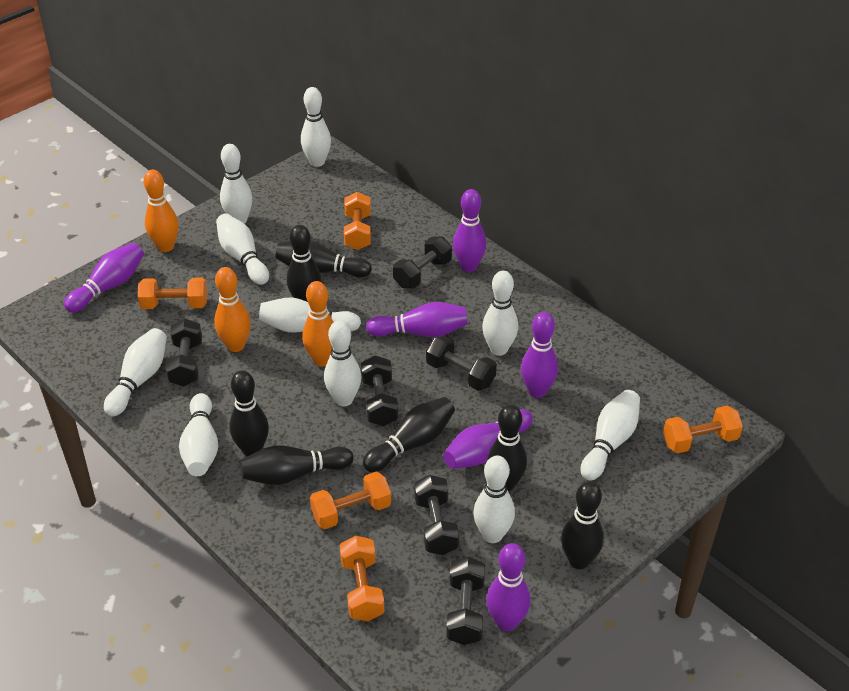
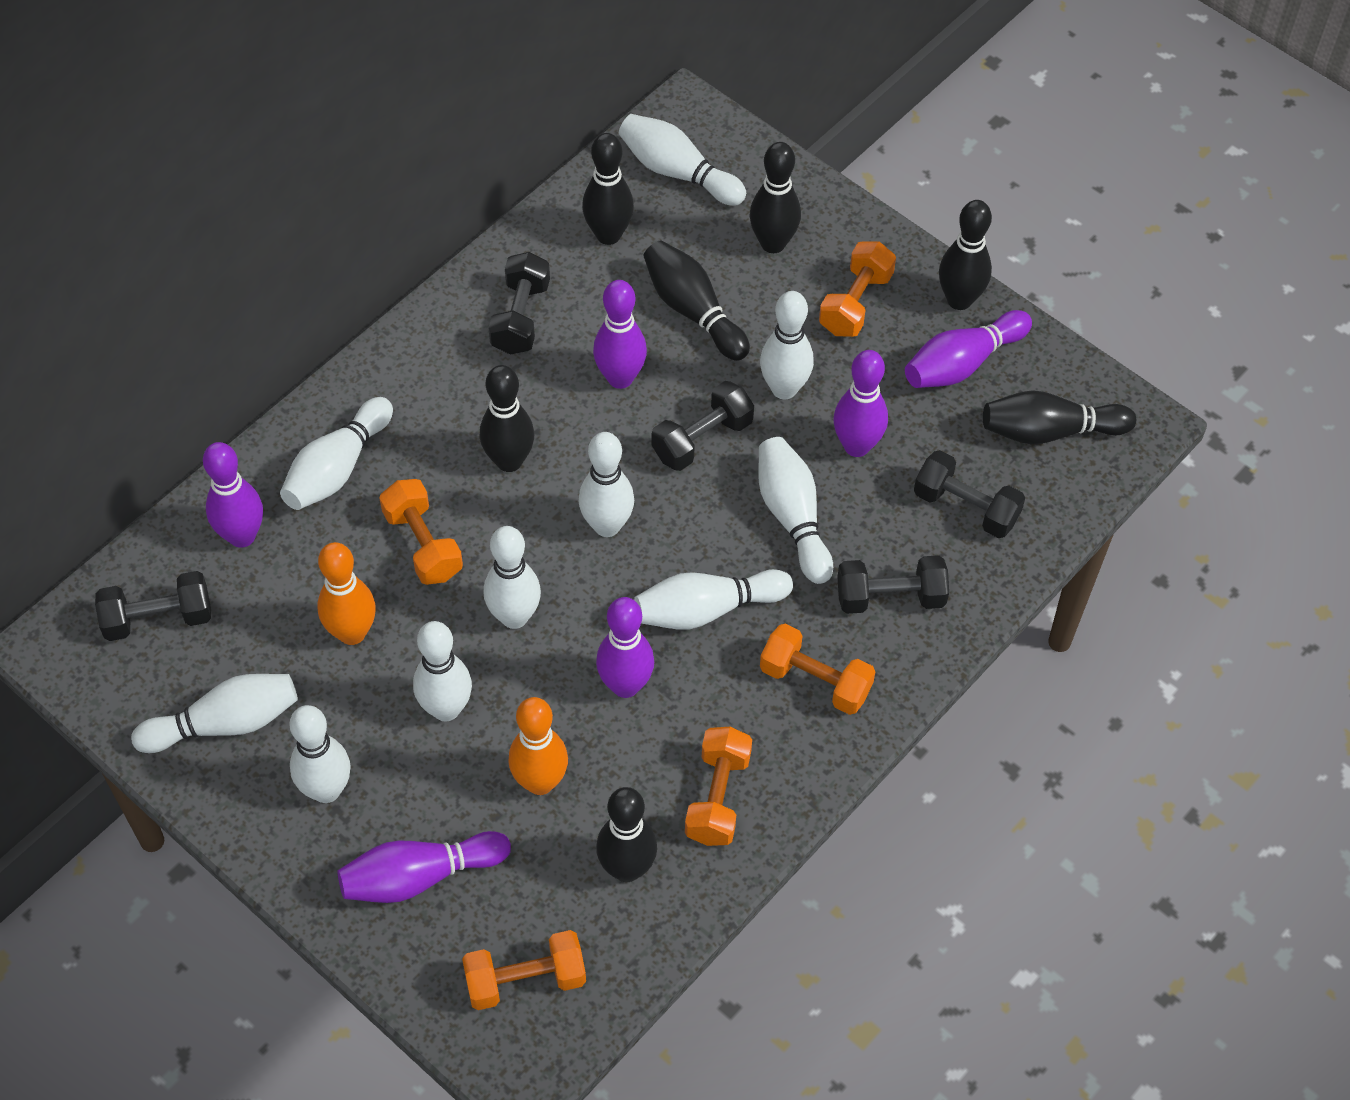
black dumbbell: 6 -> 5
orange bowling pin: 3 -> 2

